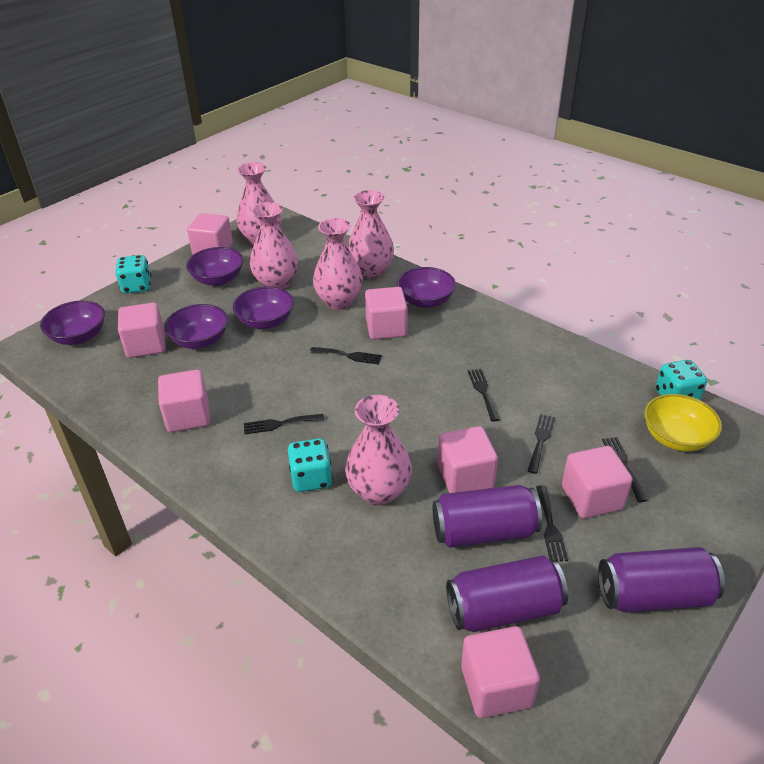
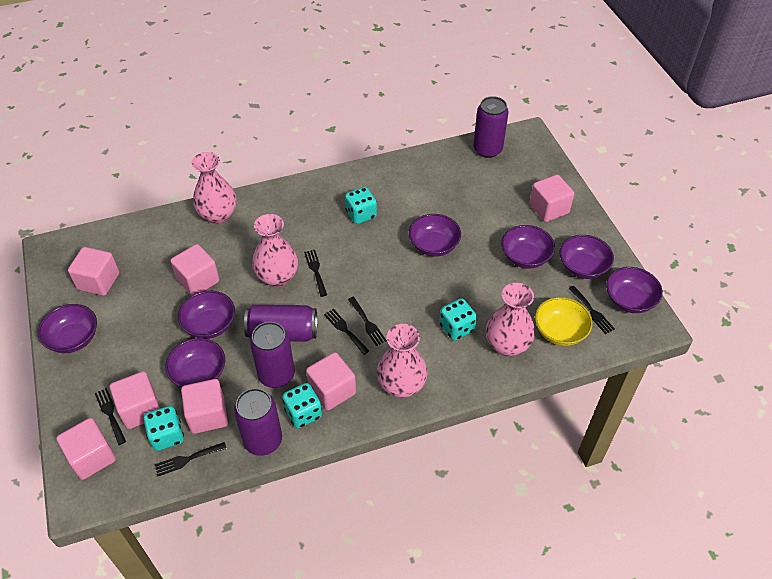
pink vase: 5 -> 4
purple bowl: 5 -> 7
purple can: 3 -> 4
turquoise dice: 3 -> 4

